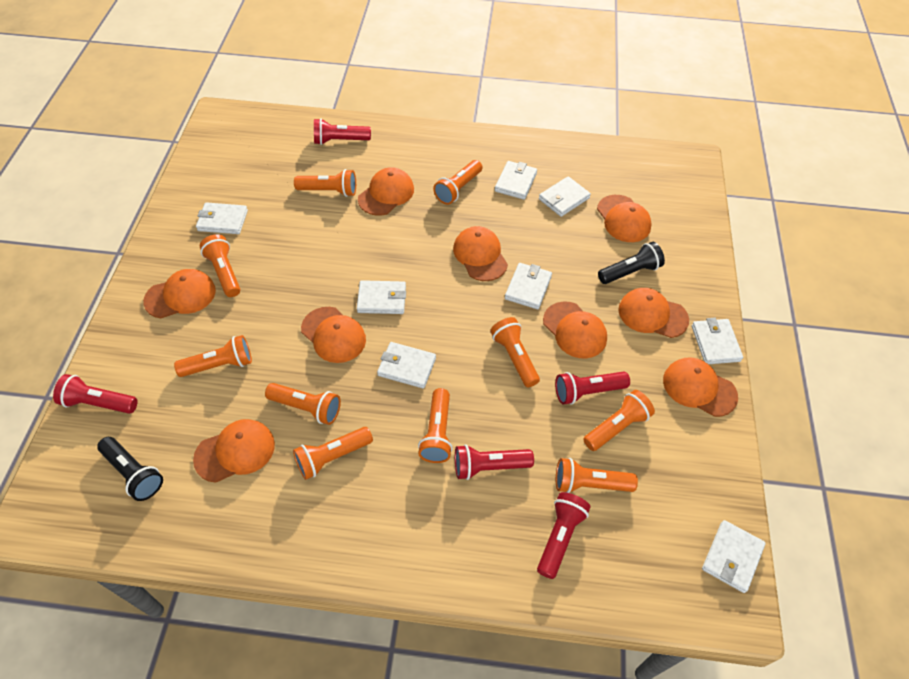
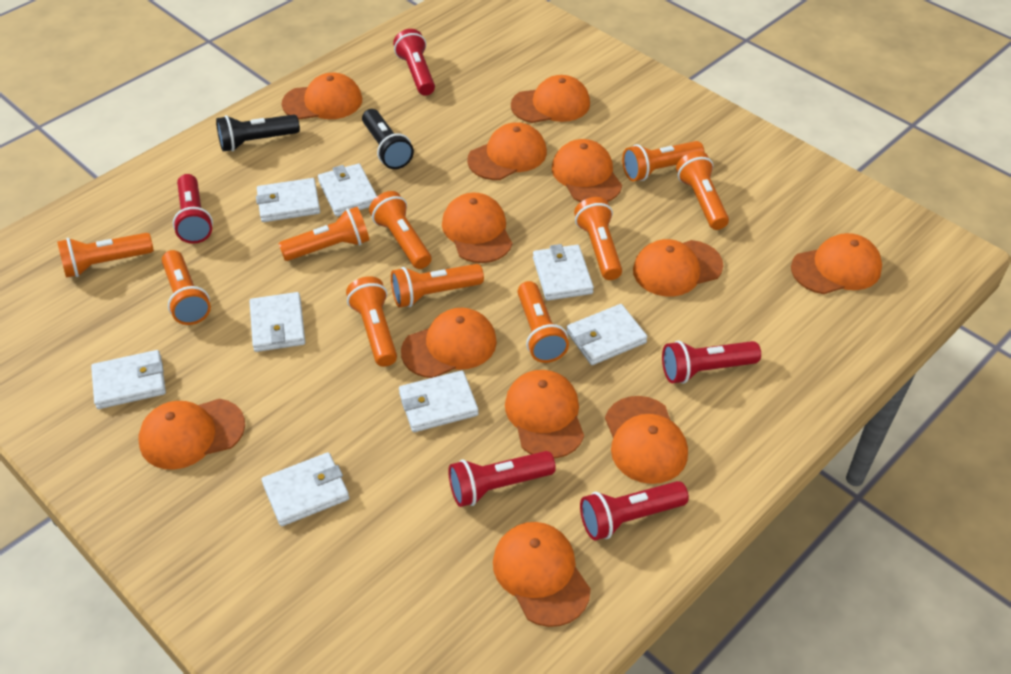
orange cap: 9 -> 12

